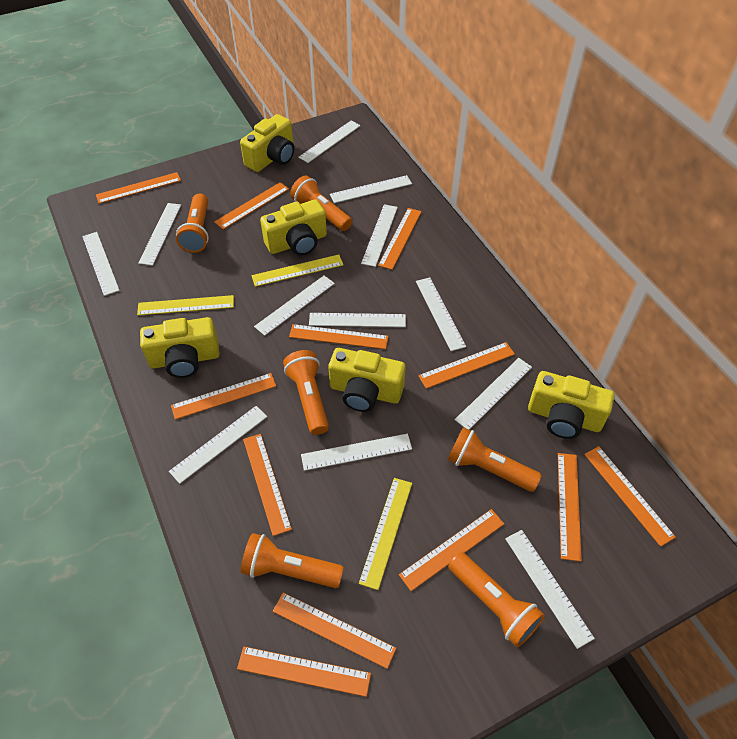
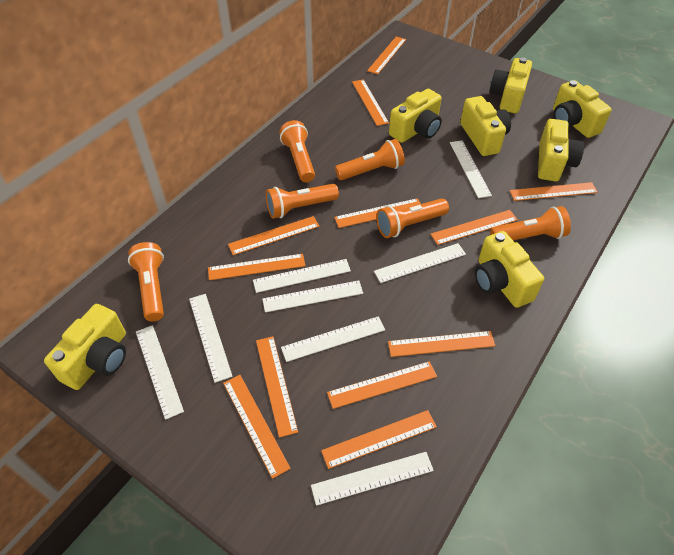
white ruler: 12 -> 8
yellow camera: 5 -> 7
yellow ruler: 3 -> 0

